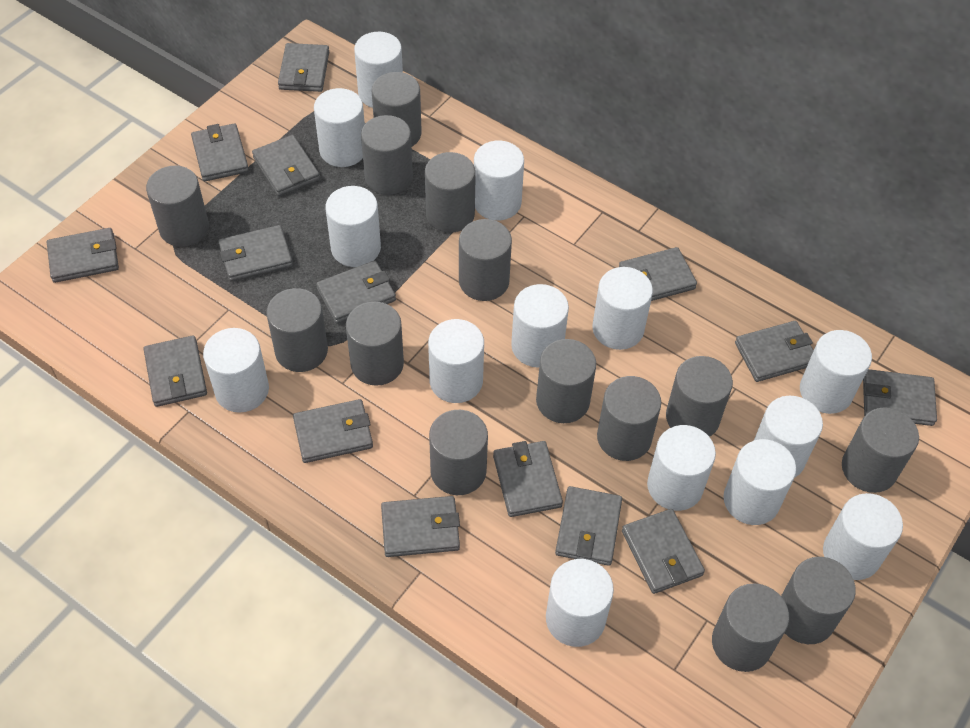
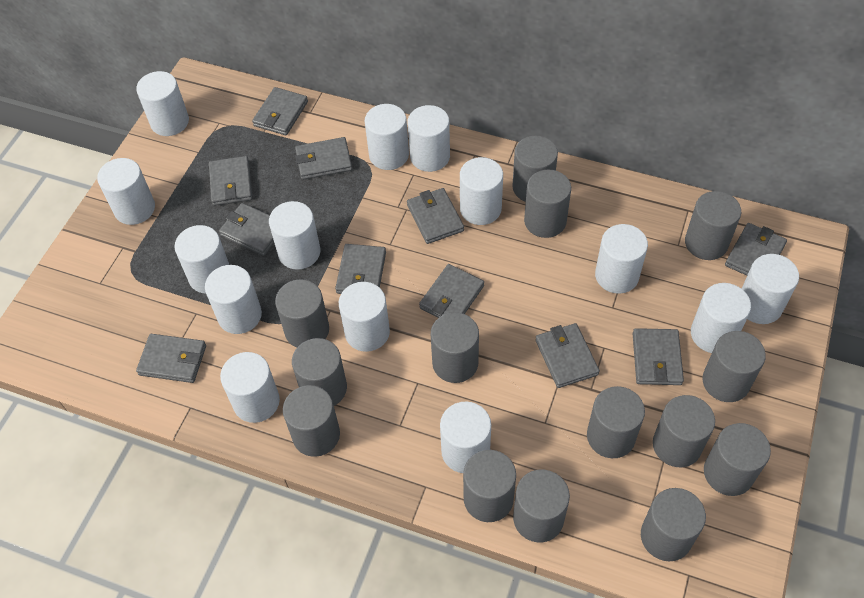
grey wallet: 15 -> 11

